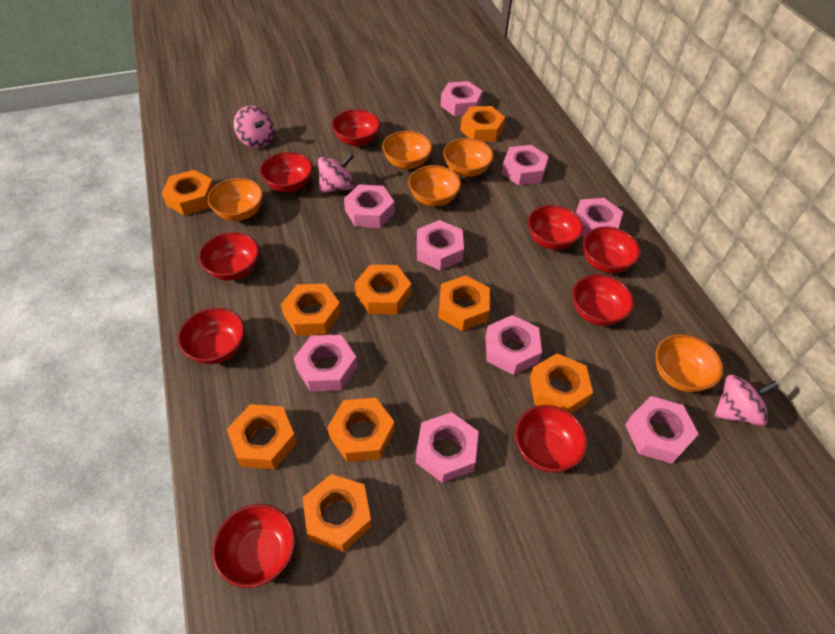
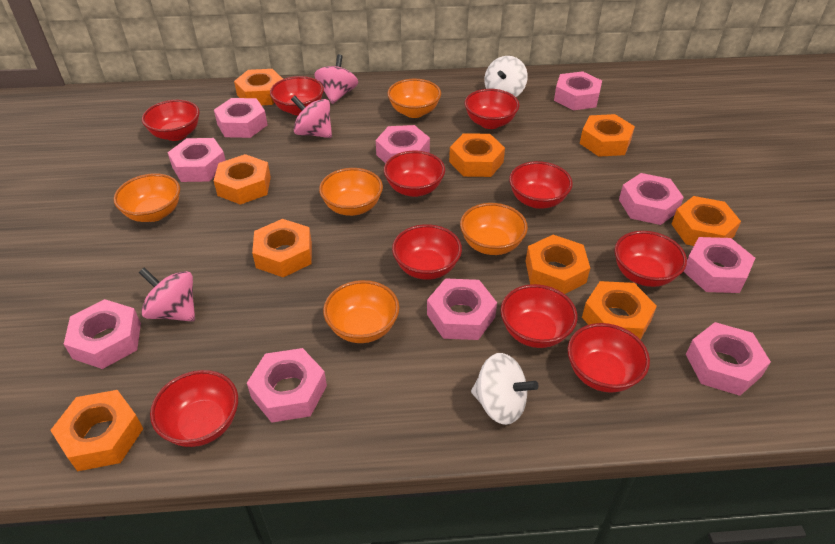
pink nut: 9 -> 10
red bowl: 9 -> 10
white spinning top: 0 -> 2

